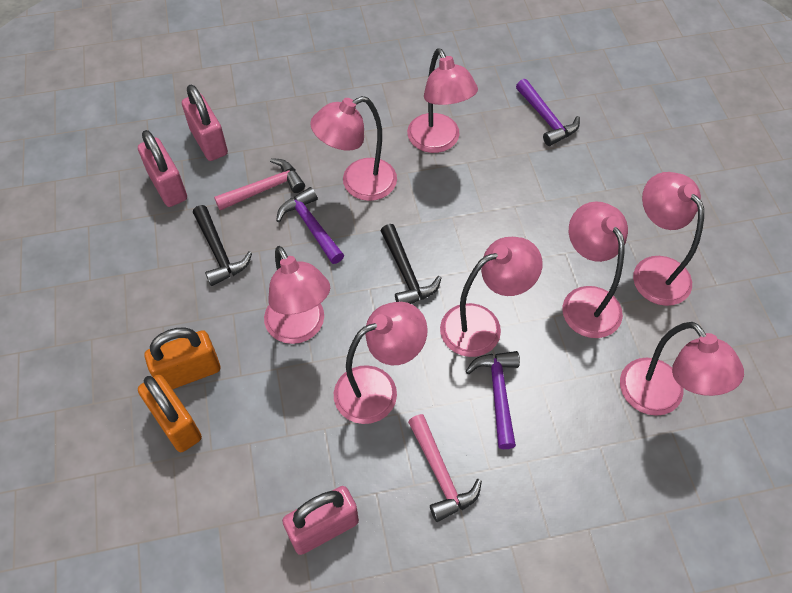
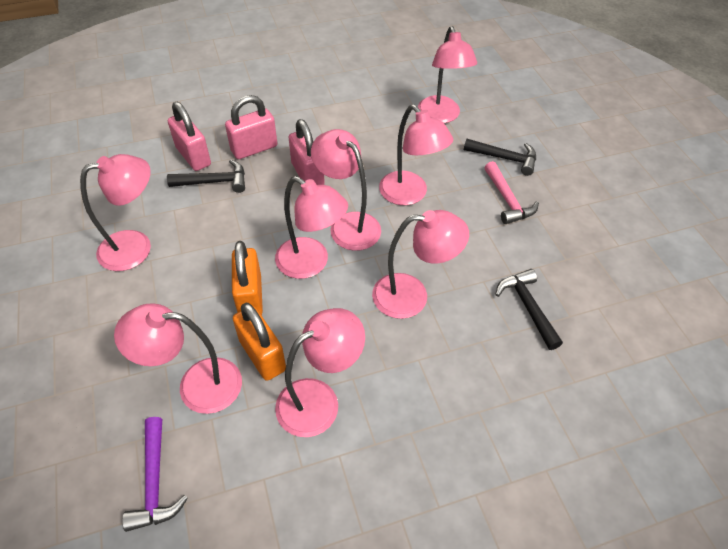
black hammer: 2 -> 3
pink hammer: 2 -> 1
purple hammer: 3 -> 1

